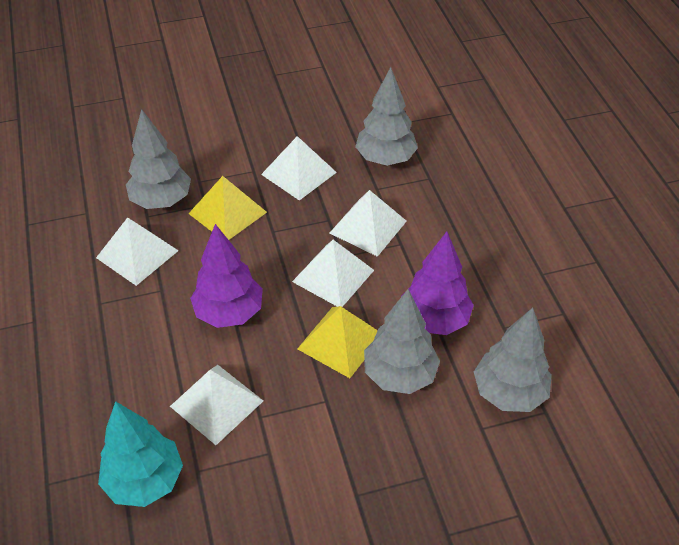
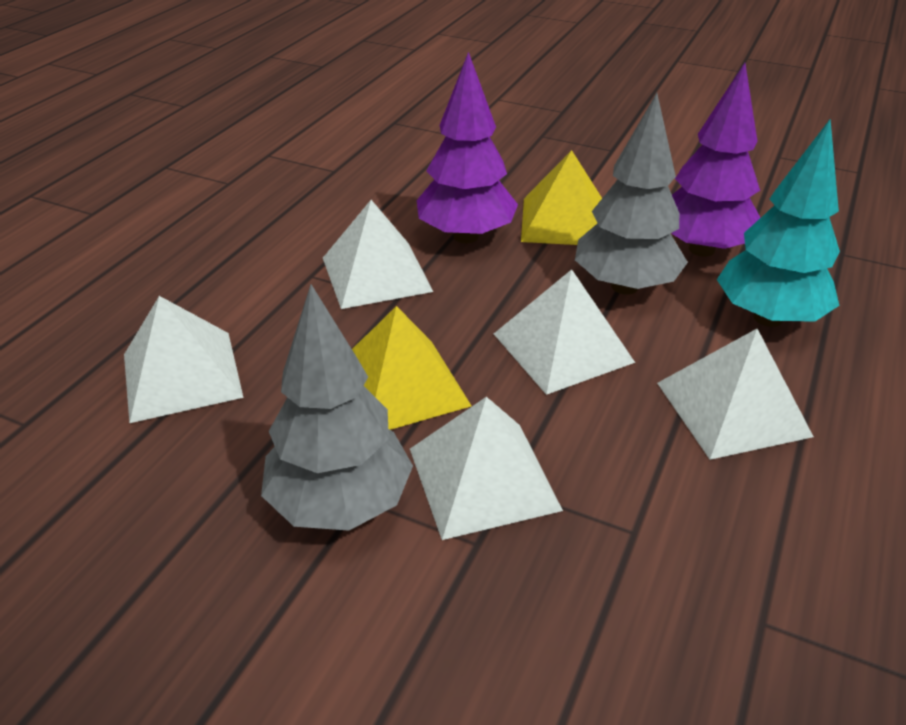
grey tree: 4 -> 2

